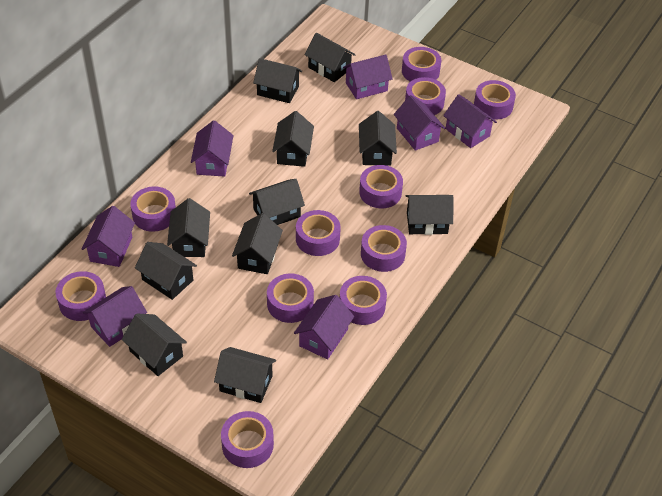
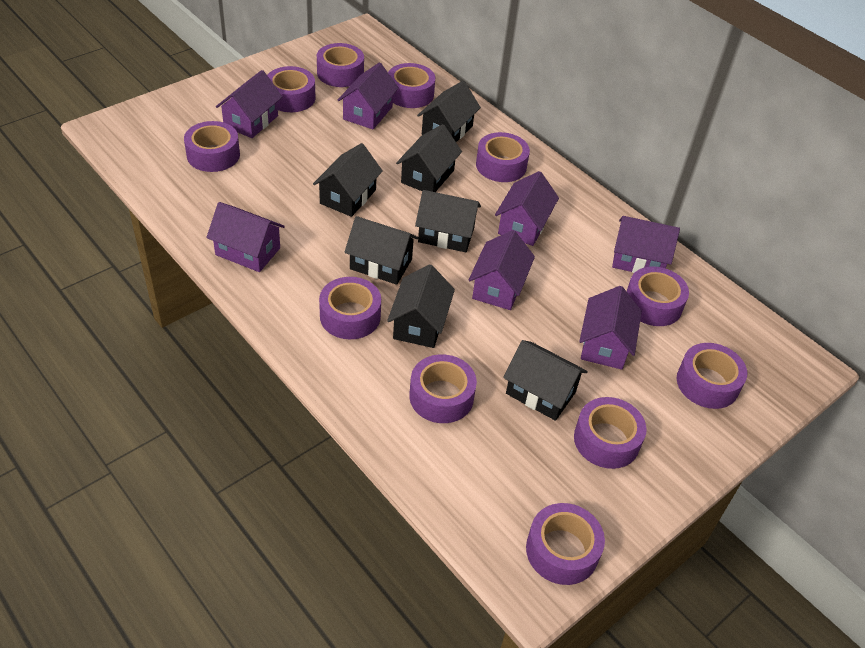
black house: 11 -> 7

